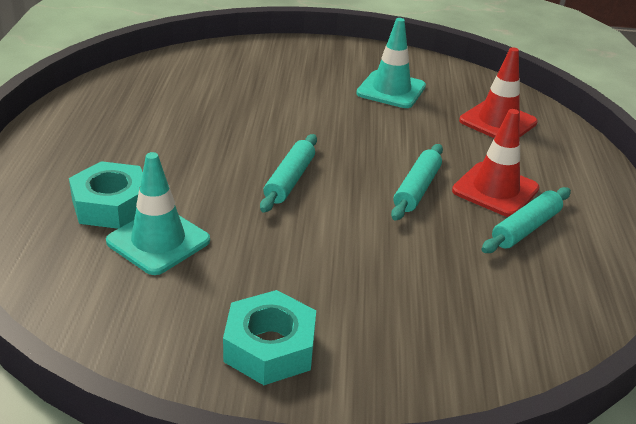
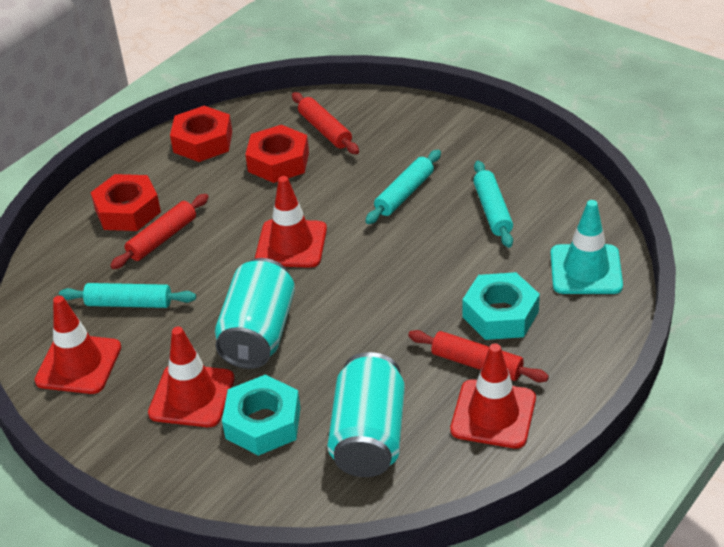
red nut: 0 -> 3
red rolling pin: 0 -> 3
red traffic cone: 2 -> 4
turquoise can: 0 -> 2
turquoise traffic cone: 2 -> 1

